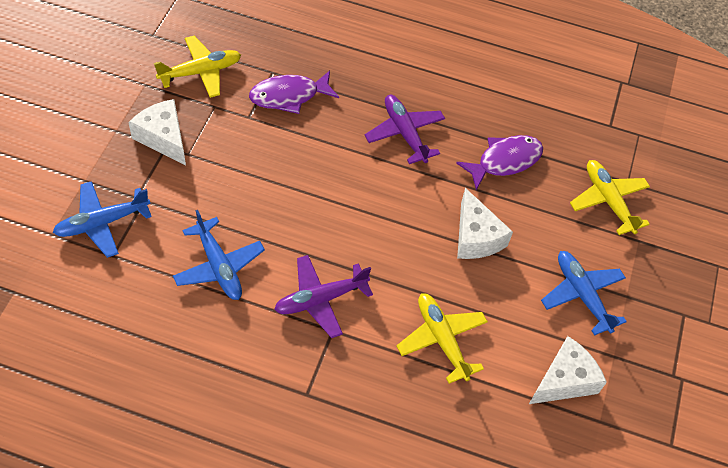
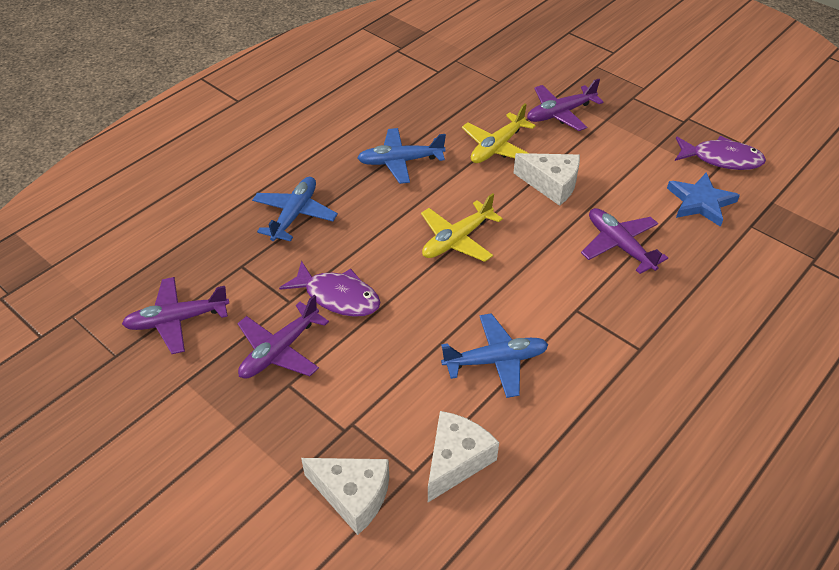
blue star: 0 -> 1
purple plane: 2 -> 4
yellow plane: 3 -> 2

